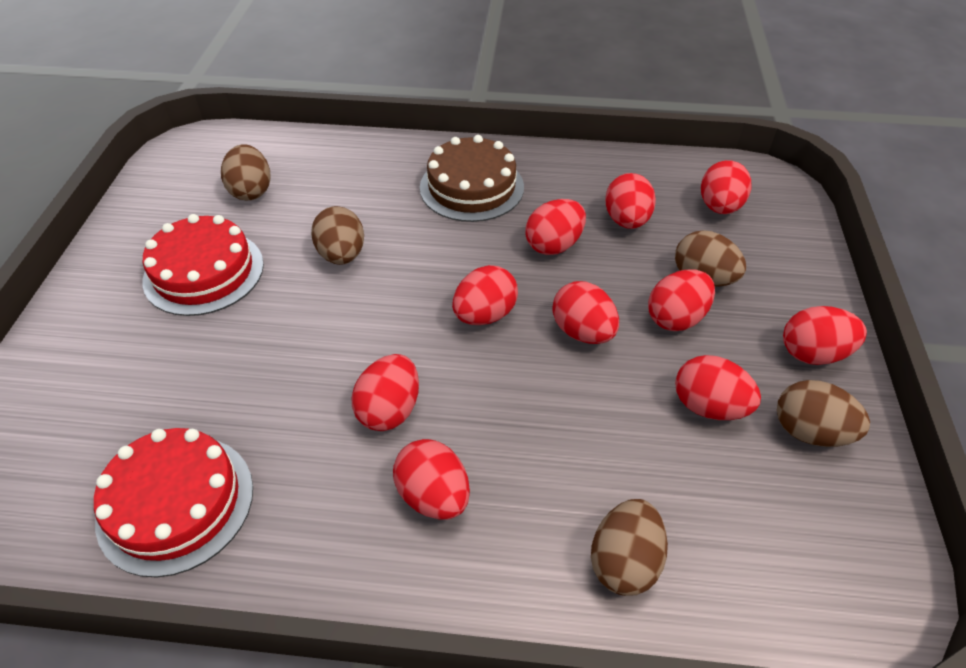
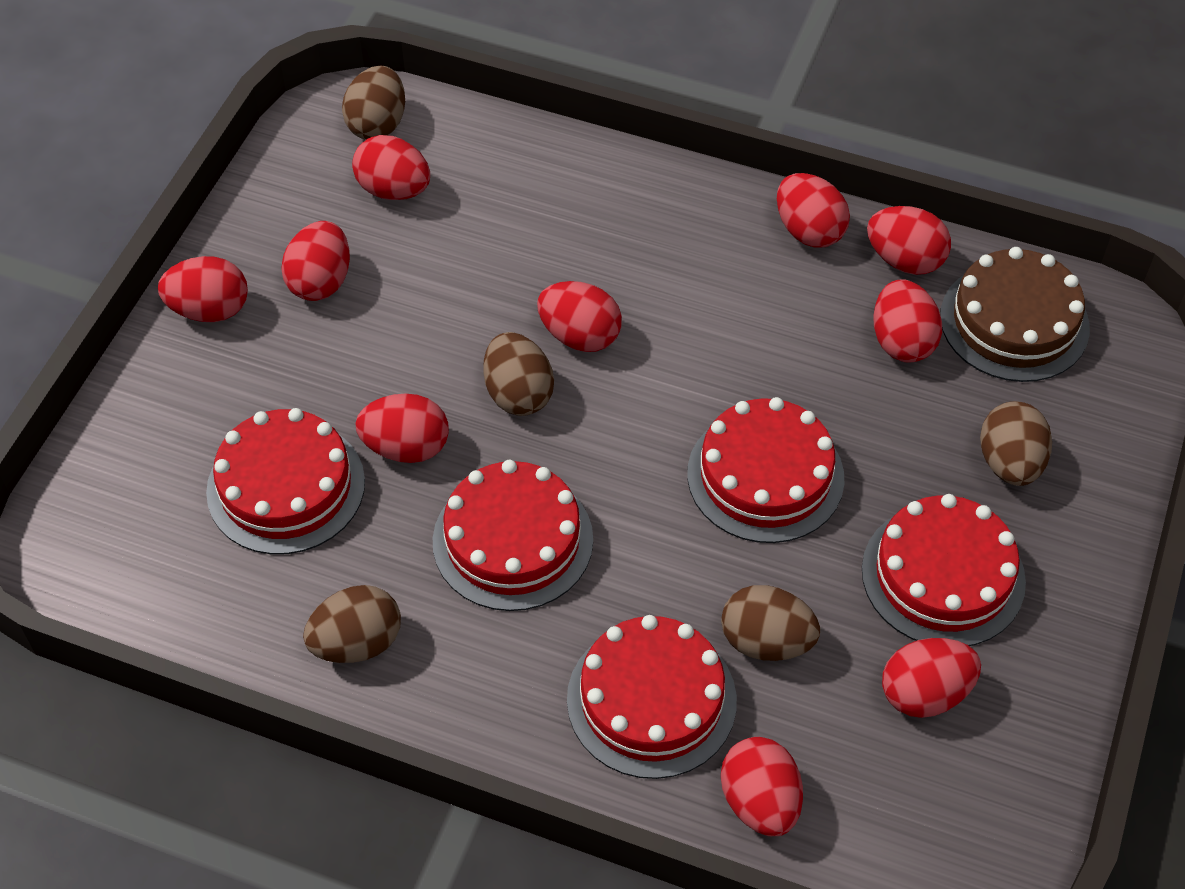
red cake: 2 -> 5

